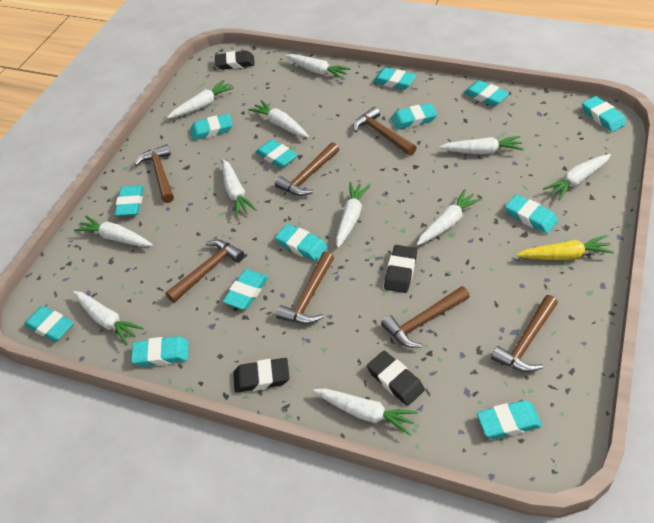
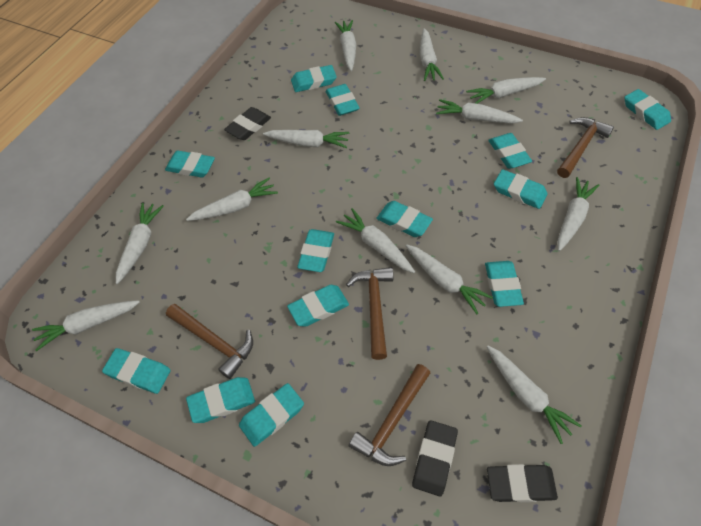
black eraser: 4 -> 3
brown hammer: 7 -> 4
white carrot: 11 -> 12
yellow carrot: 1 -> 0

